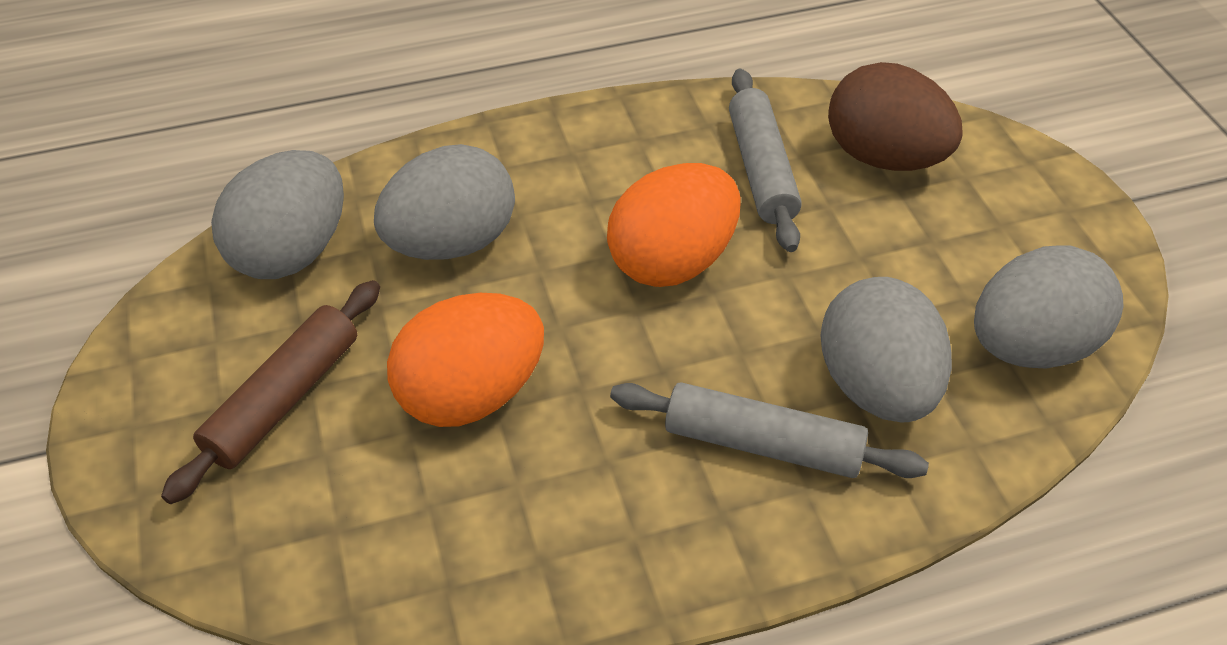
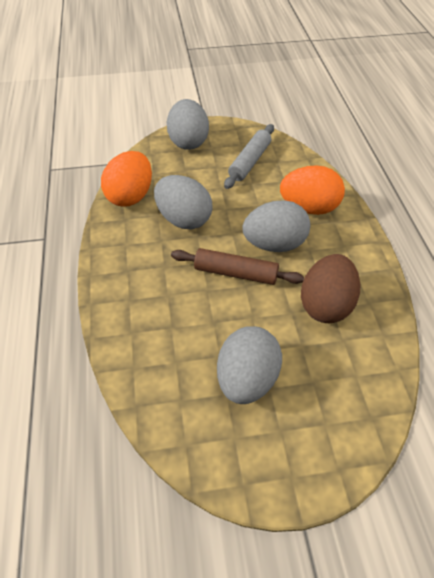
grey rolling pin: 2 -> 1

